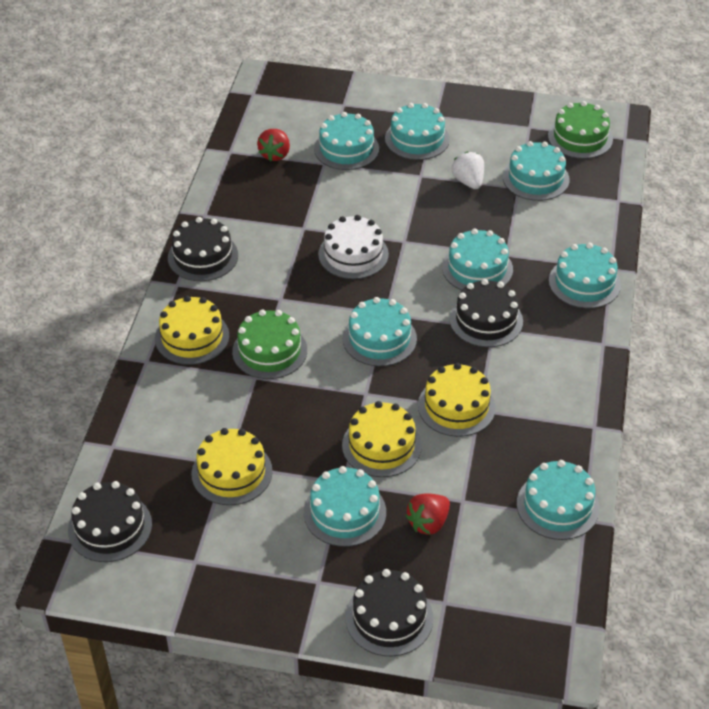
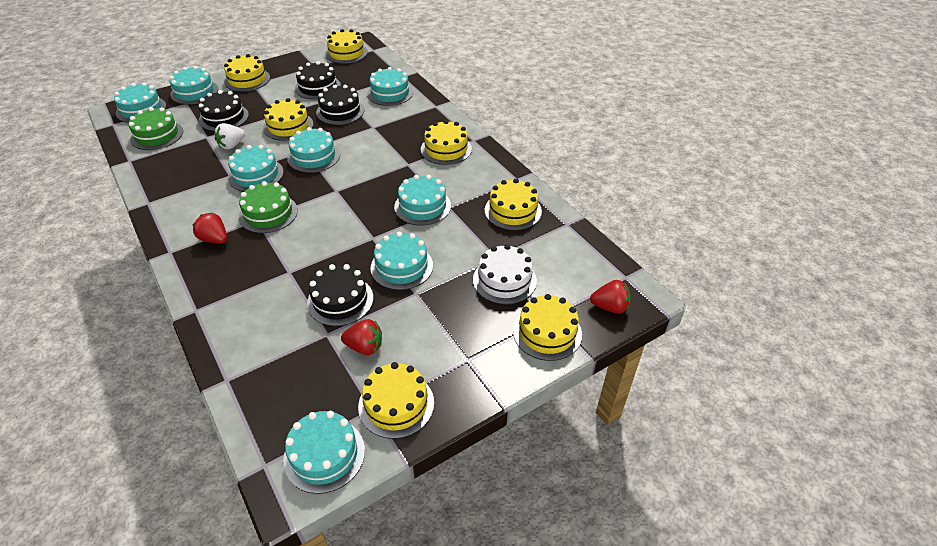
red strawberry: 2 -> 3
yellow cake: 4 -> 7

